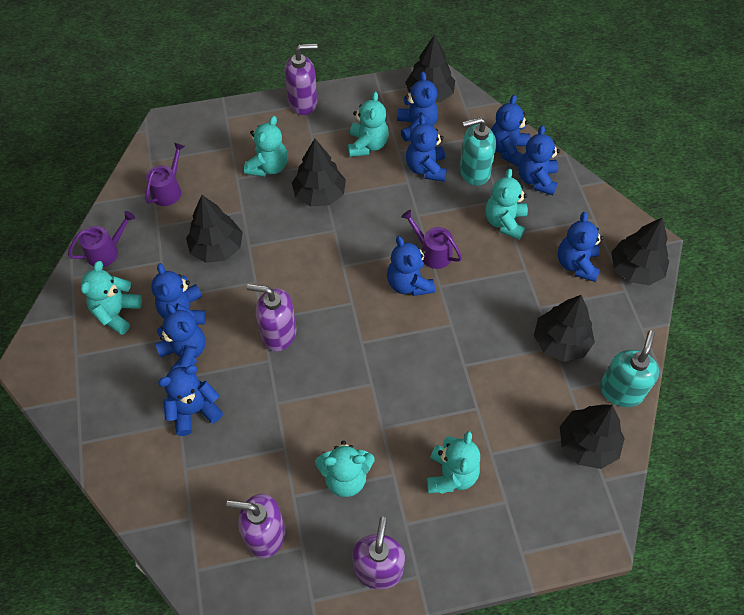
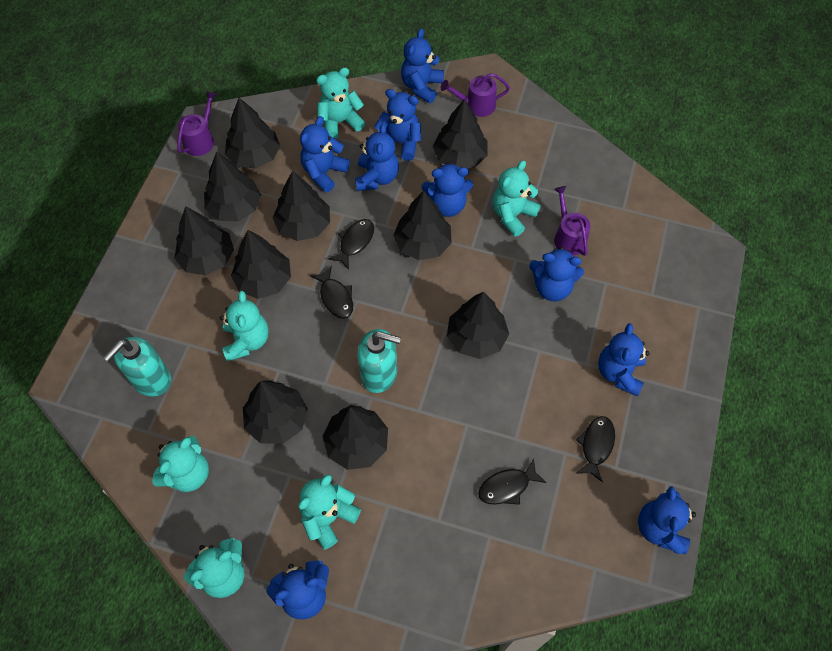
black fish: 0 -> 4
black tree: 6 -> 10
purple soap dispenser: 4 -> 0

